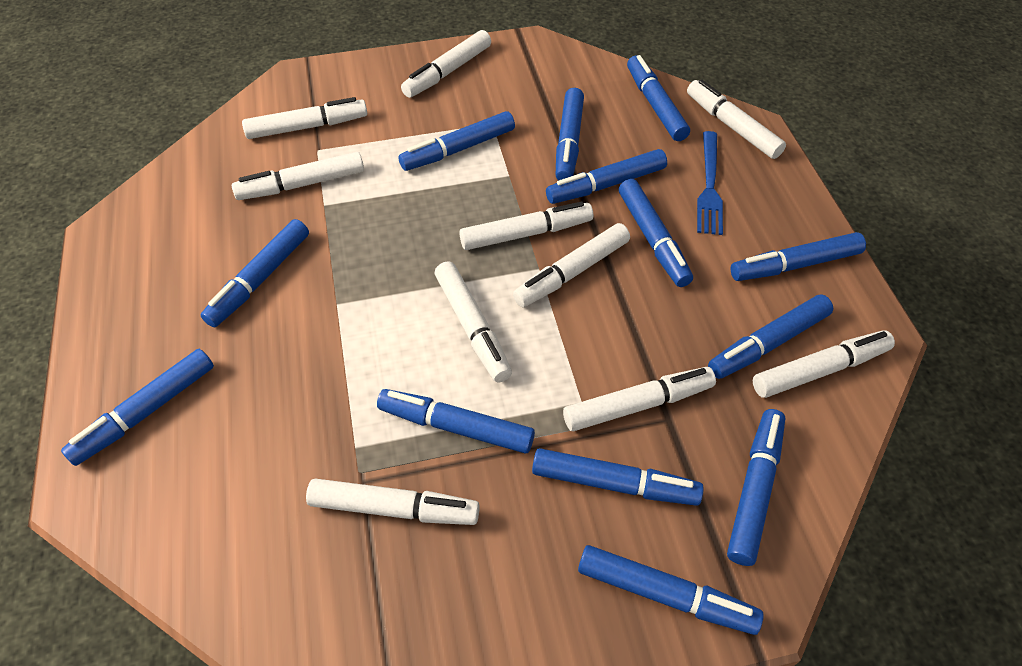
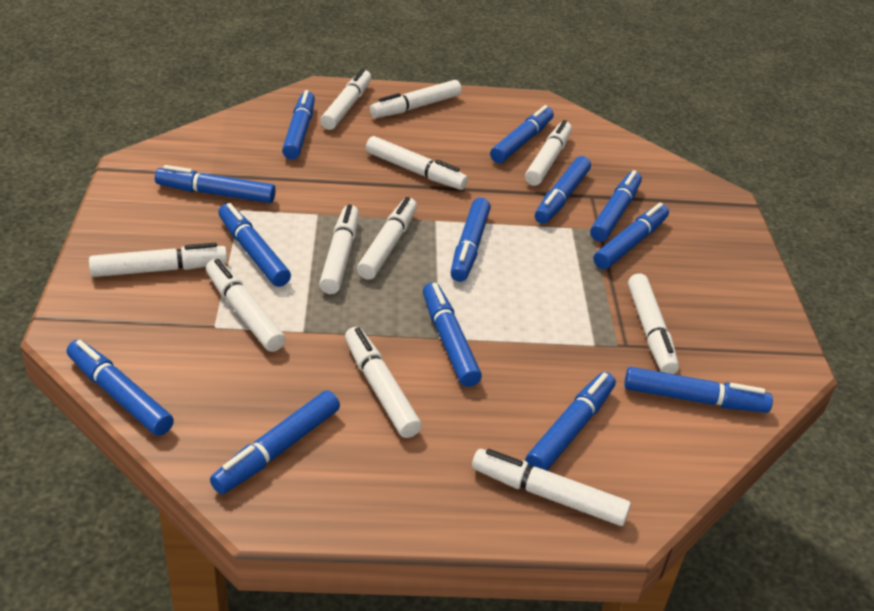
blue fork: 1 -> 0
white marker: 10 -> 11

